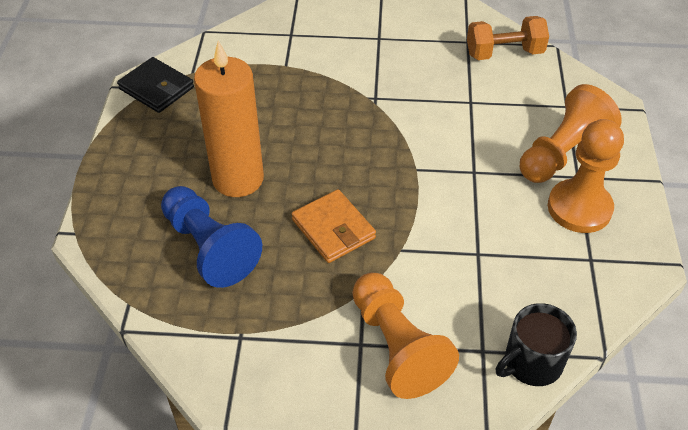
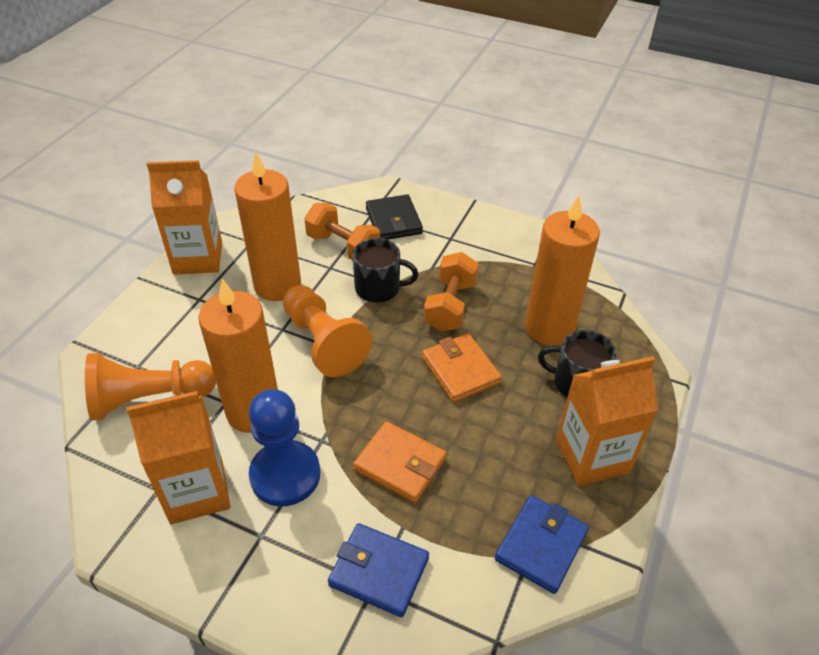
black mug: 1 -> 2
blue wallet: 0 -> 2
orange candle: 1 -> 3
orange carton: 0 -> 3
orange dumbbell: 1 -> 2
orange pawn: 3 -> 2
orange wallet: 1 -> 2

